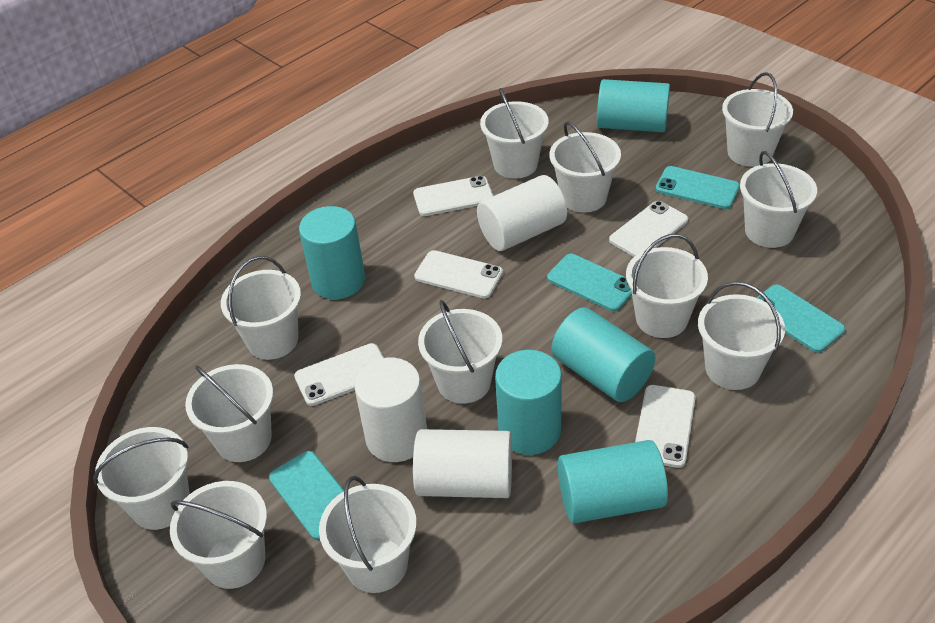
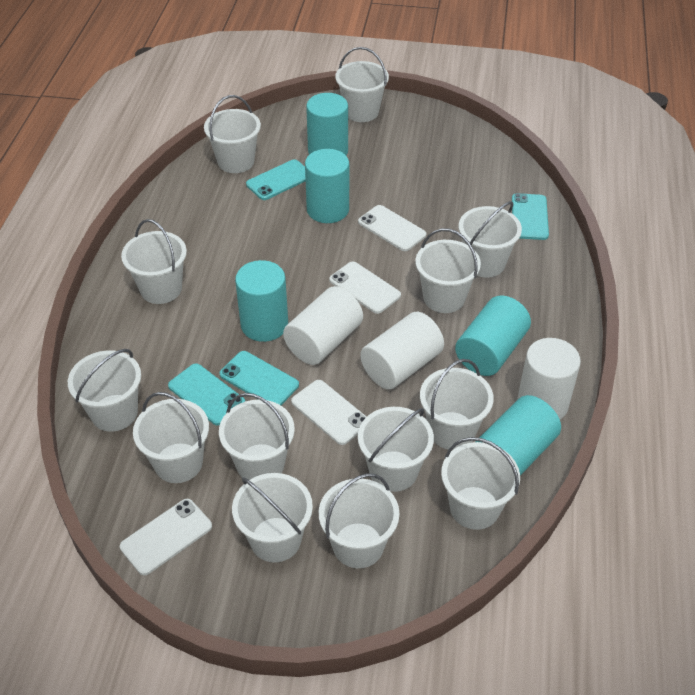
white bucket: 12 -> 13
white phone: 5 -> 4

